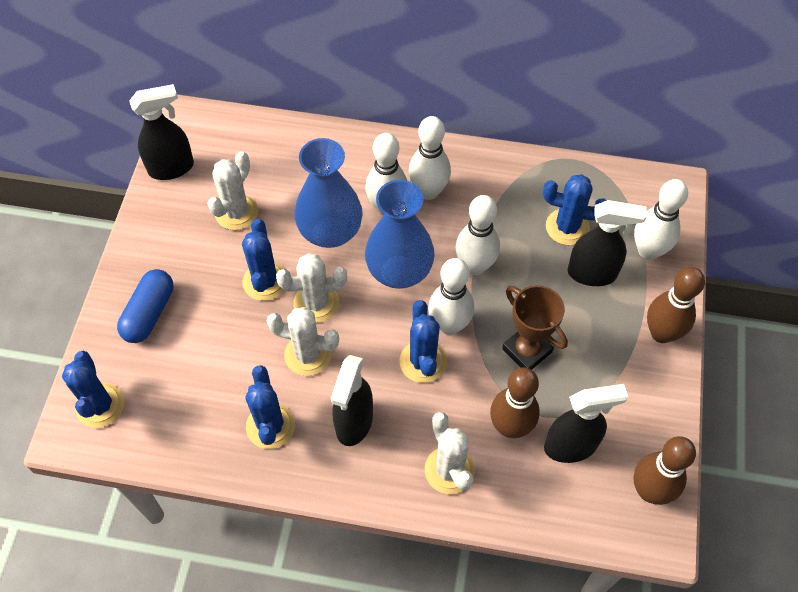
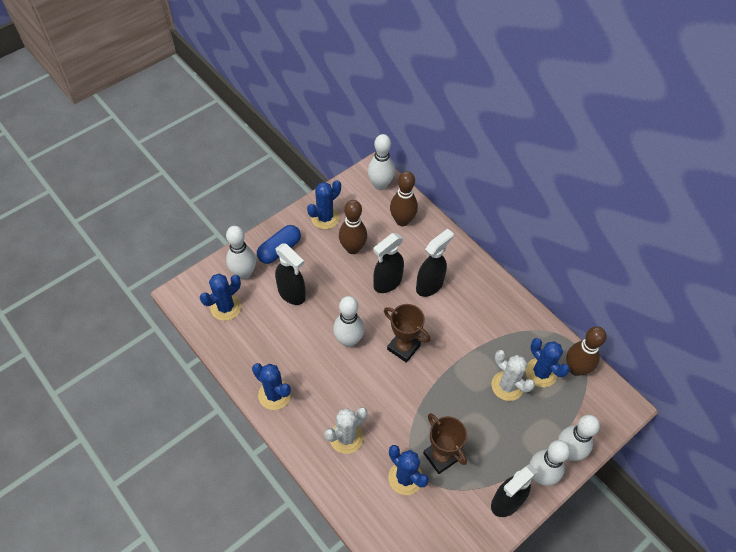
blue vase: 2 -> 0
brown trophy: 1 -> 2
white cactus: 4 -> 2

